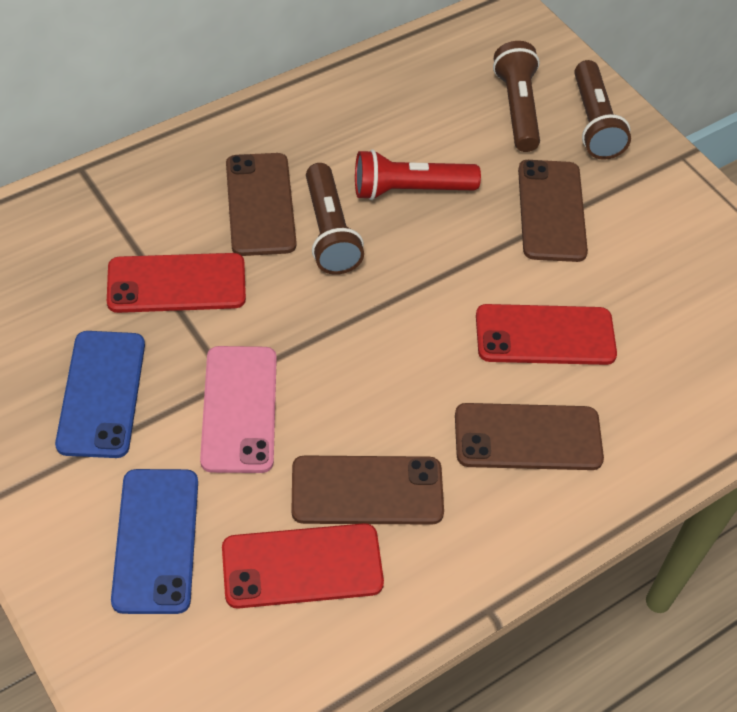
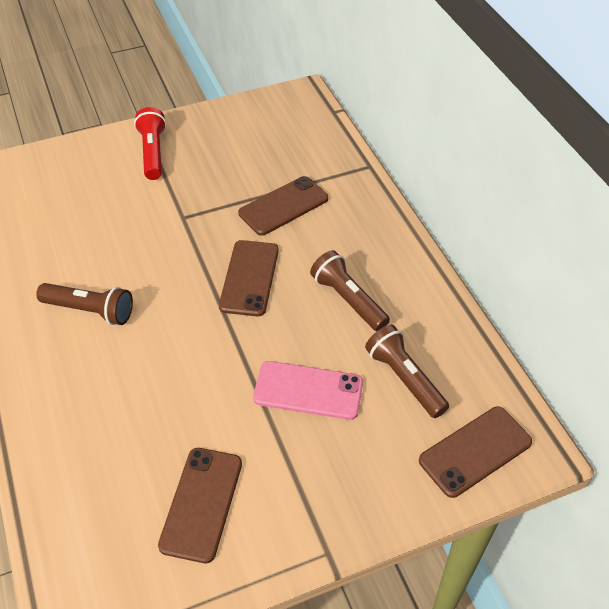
blue phone: 2 -> 0
red phone: 3 -> 0

